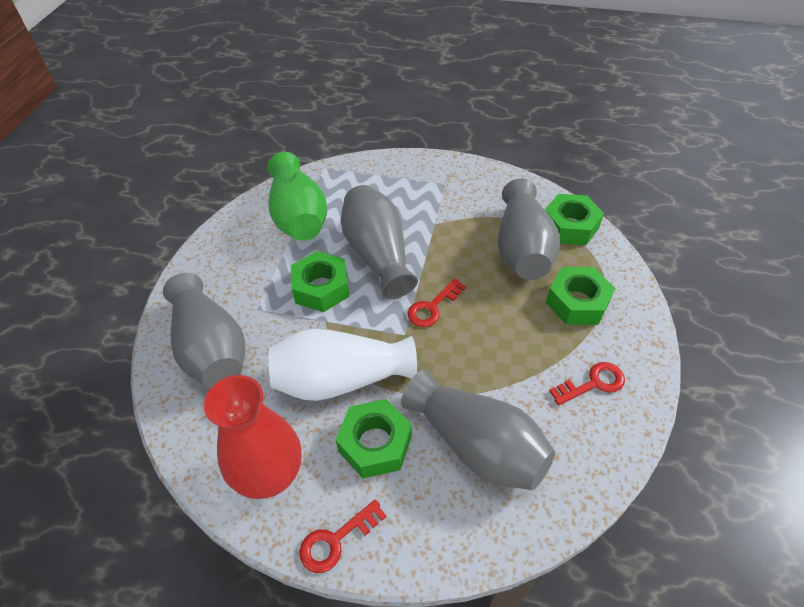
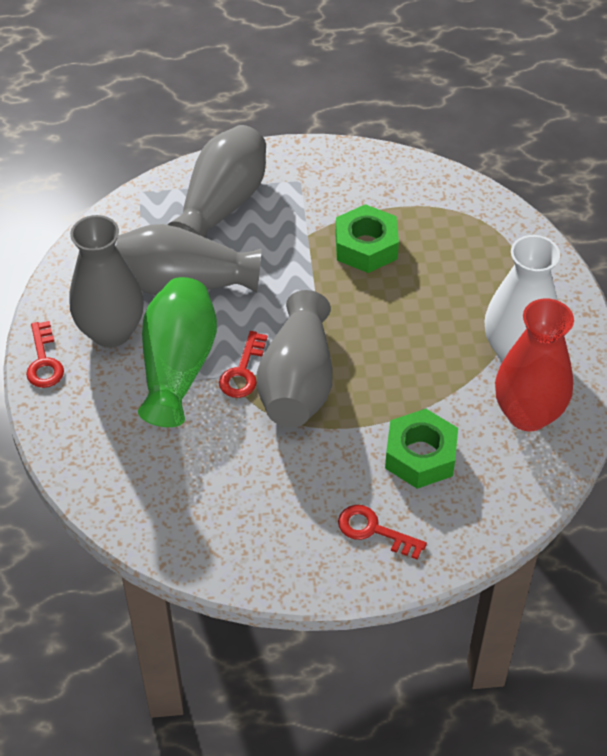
green nut: 4 -> 2

